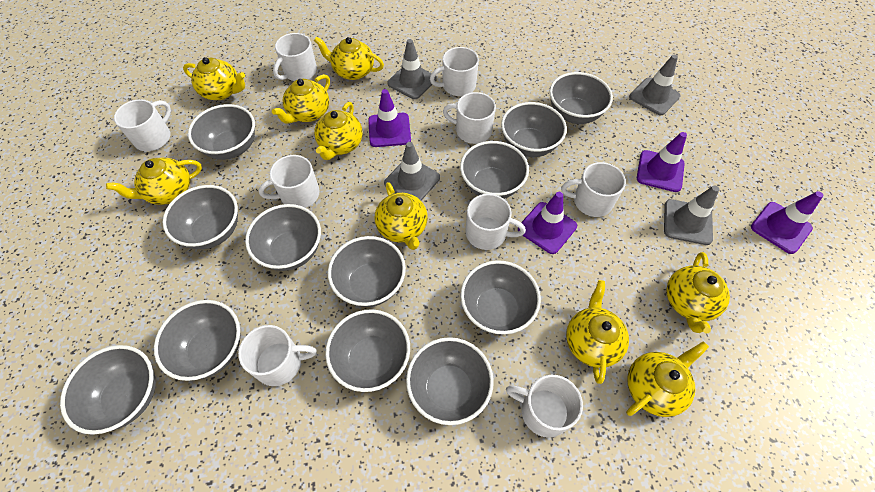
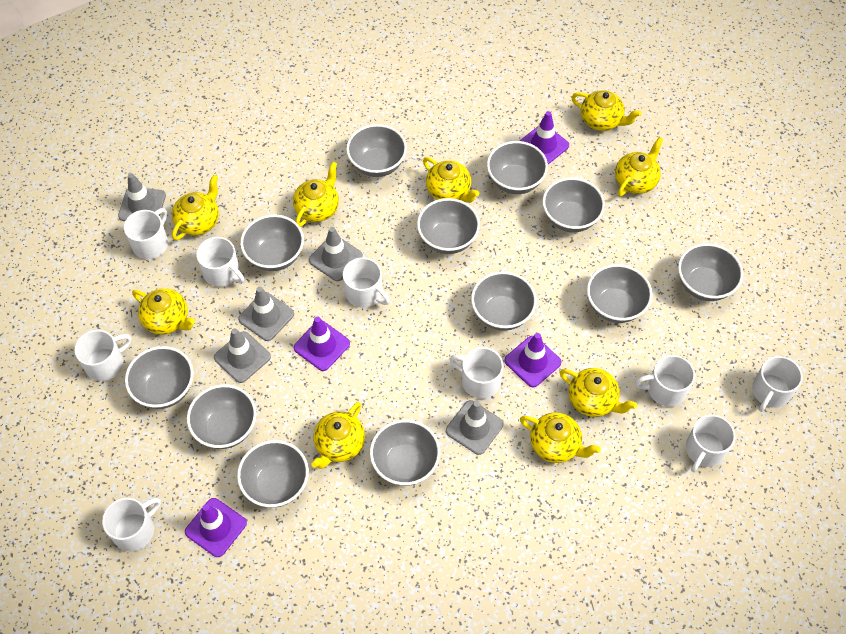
grey traffic cone: 4 -> 5

